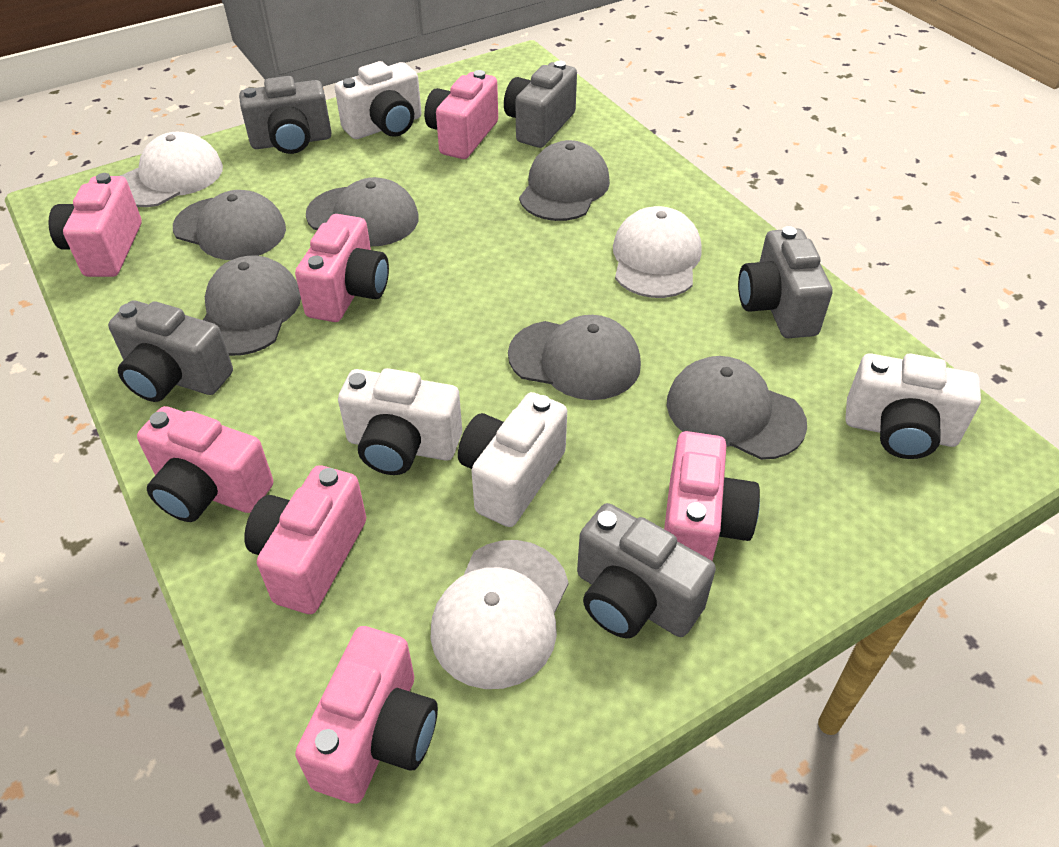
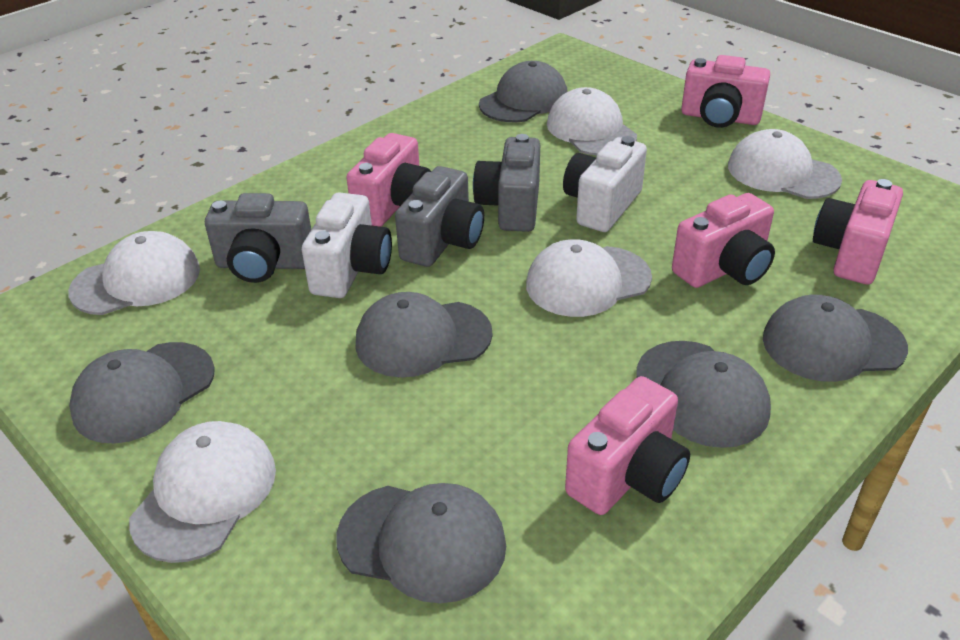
grey camera: 5 -> 3
pink camera: 7 -> 5
white camera: 4 -> 2
white cap: 3 -> 5

